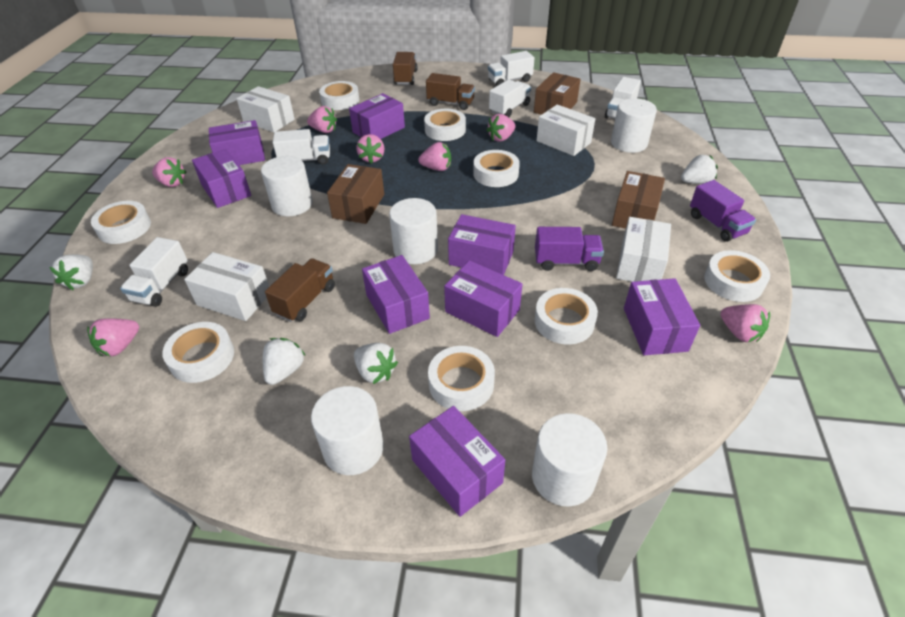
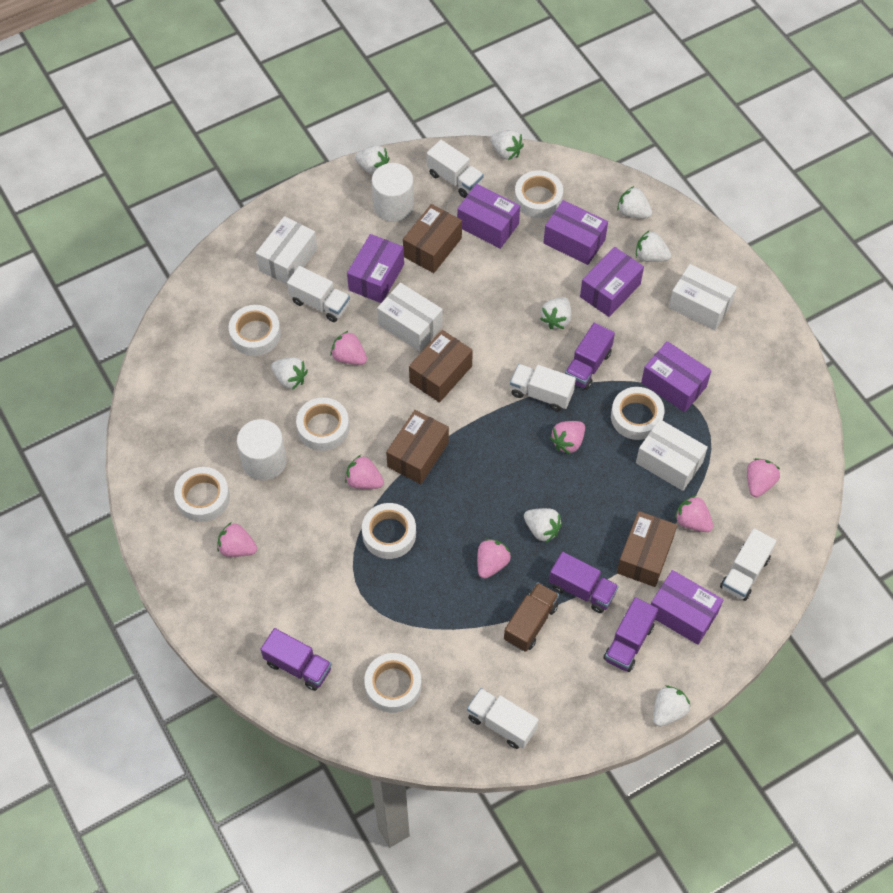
brown box: 3 -> 4
brown truck: 3 -> 1
purple box: 8 -> 6
purple truck: 2 -> 4
white cylinder: 5 -> 2
white strawberry: 4 -> 8
white tape: 8 -> 7

